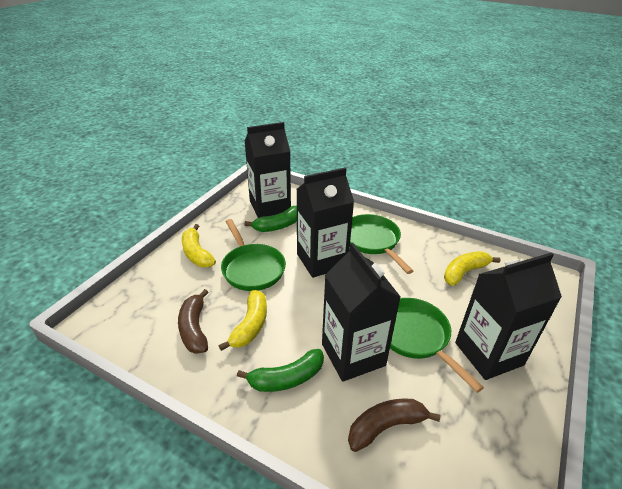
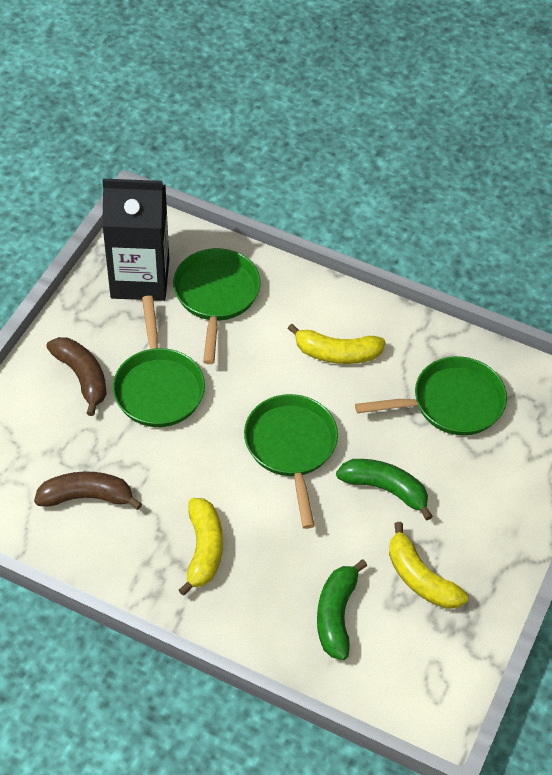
black carton: 4 -> 1
green pan: 3 -> 4

